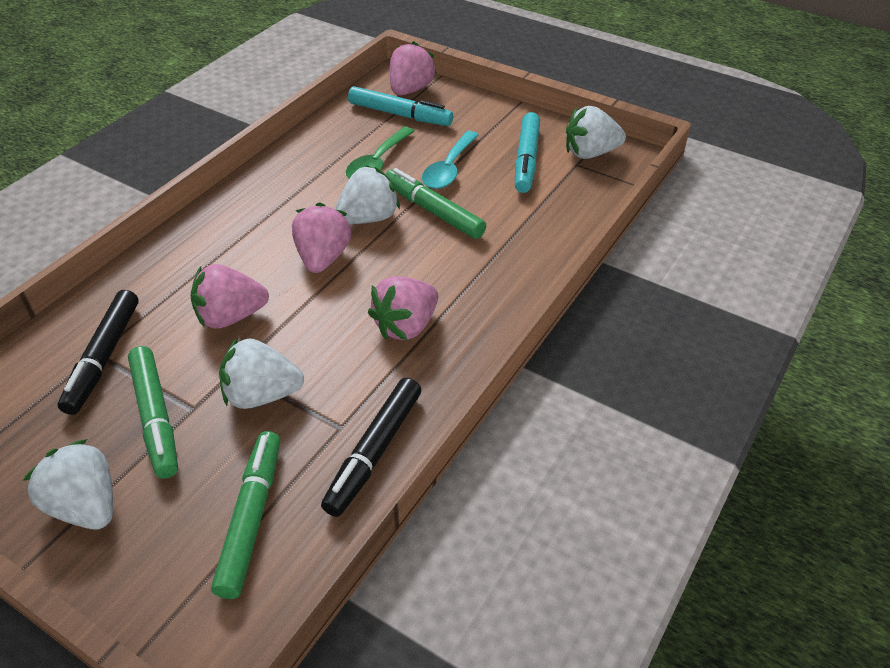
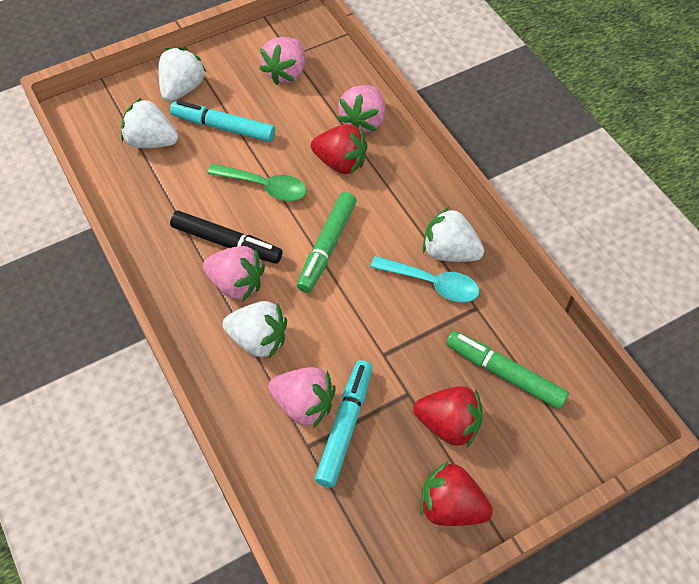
black marker: 2 -> 1
green marker: 3 -> 2
red strawberry: 0 -> 3

